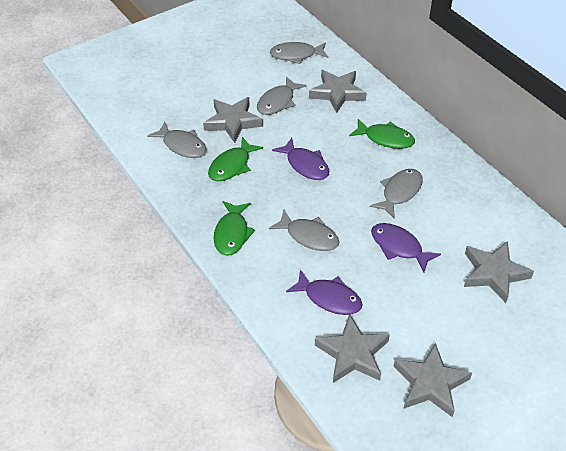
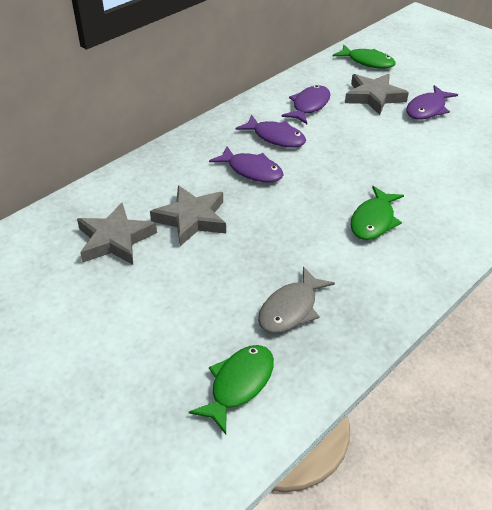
grey fish: 5 -> 1
grey star: 5 -> 3
purple fish: 3 -> 4

